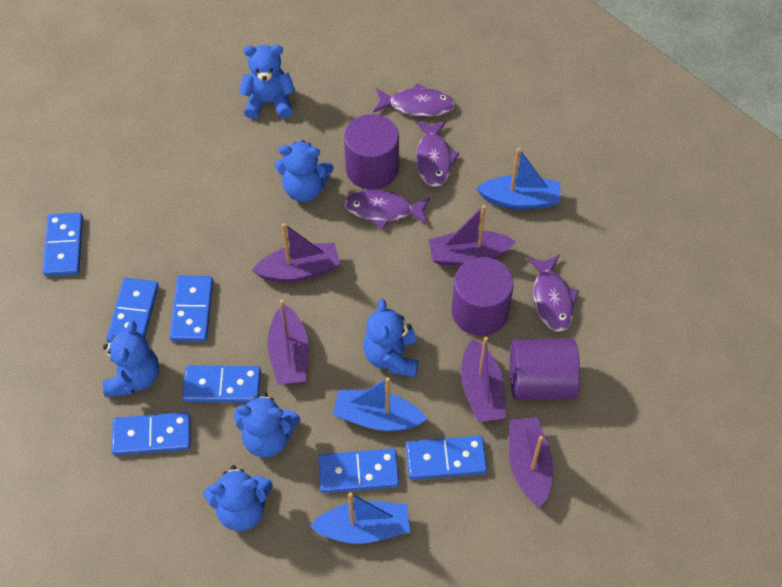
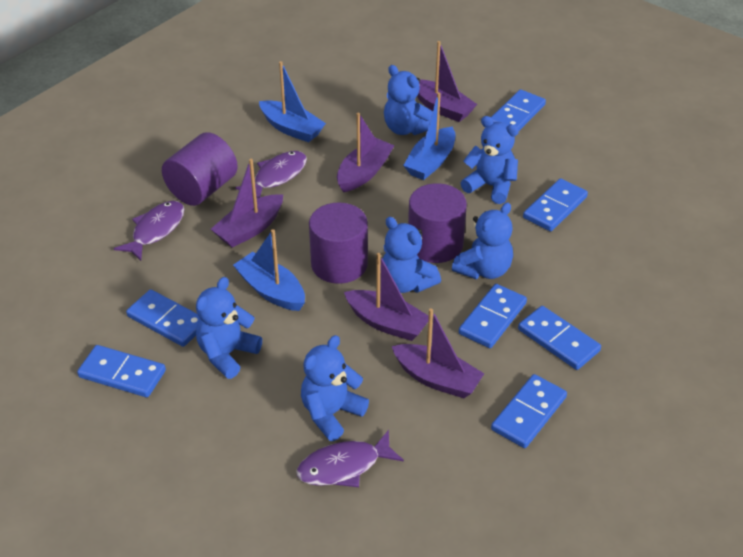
purple fish: 4 -> 3

